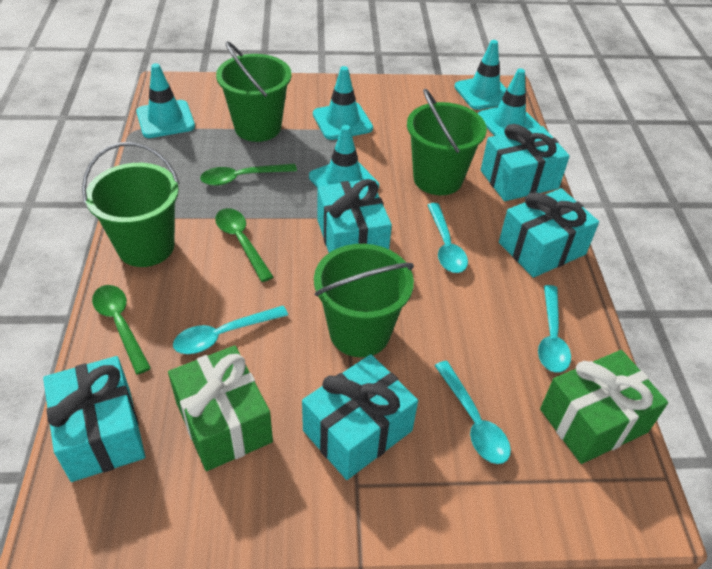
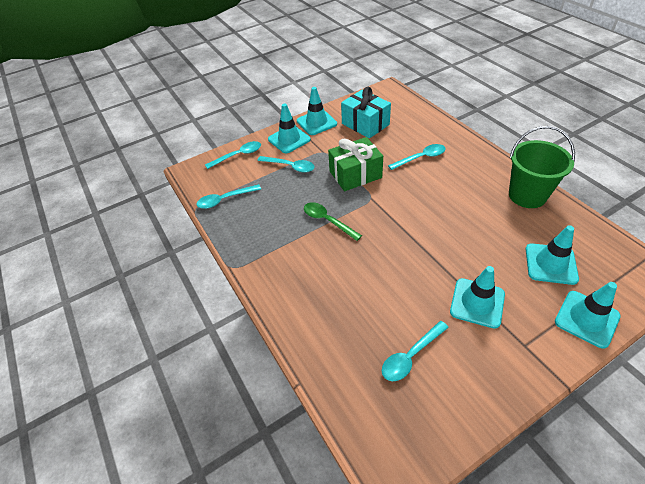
green bucket: 4 -> 1
green gift: 2 -> 1
green spoon: 3 -> 1
turquoise gift: 5 -> 1
turquoise spoon: 4 -> 5

